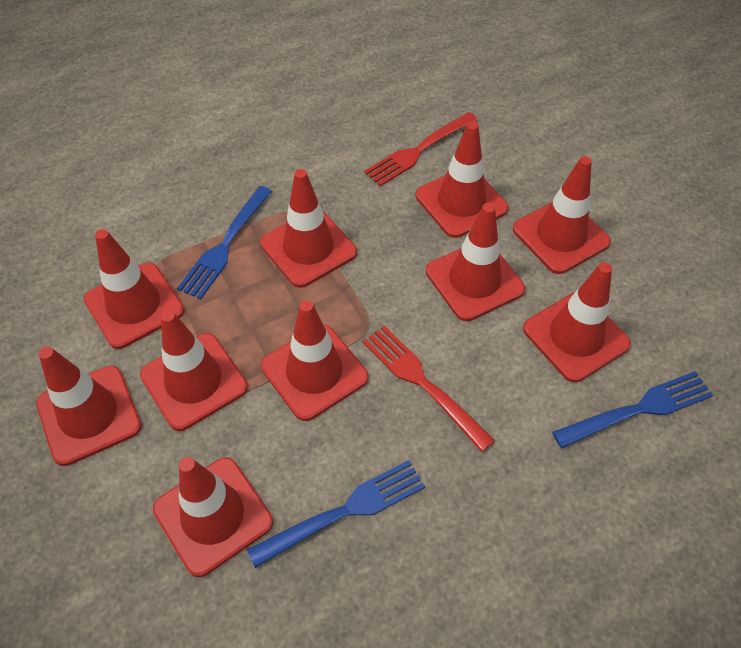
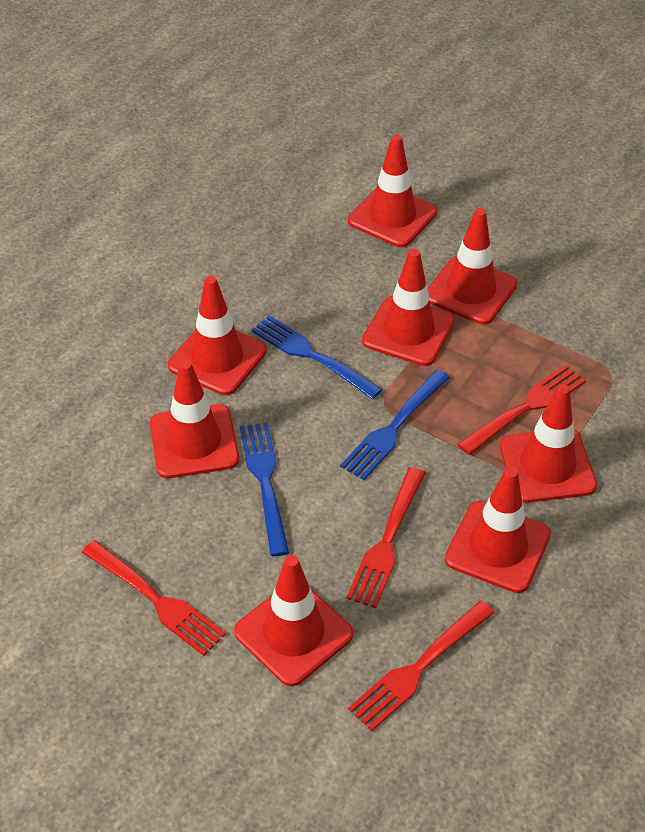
red fork: 2 -> 4
red traffic cone: 10 -> 8

